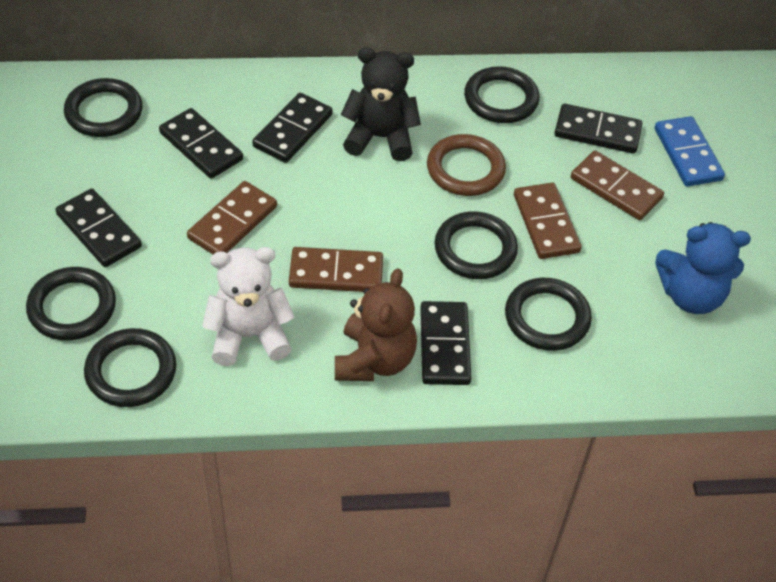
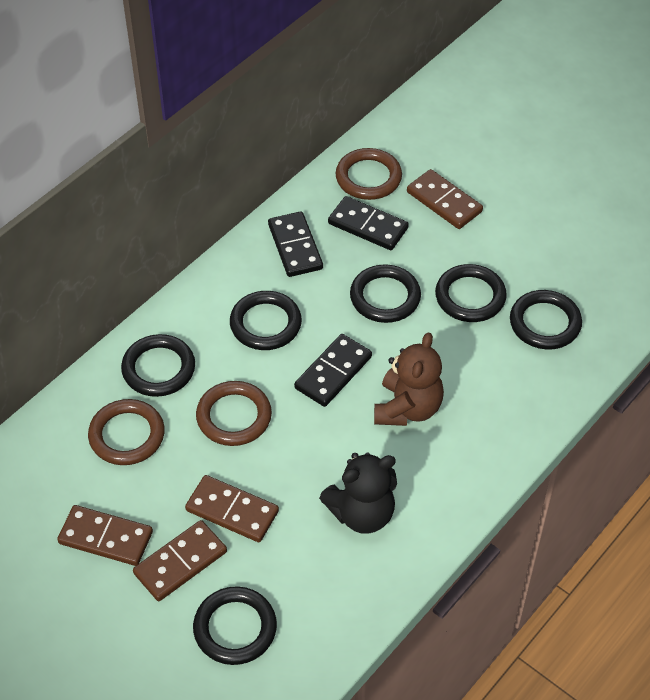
black domino: 5 -> 3
blue domino: 1 -> 0
blue teddy bear: 1 -> 0
brown ring: 1 -> 3
white teddy bear: 1 -> 0

